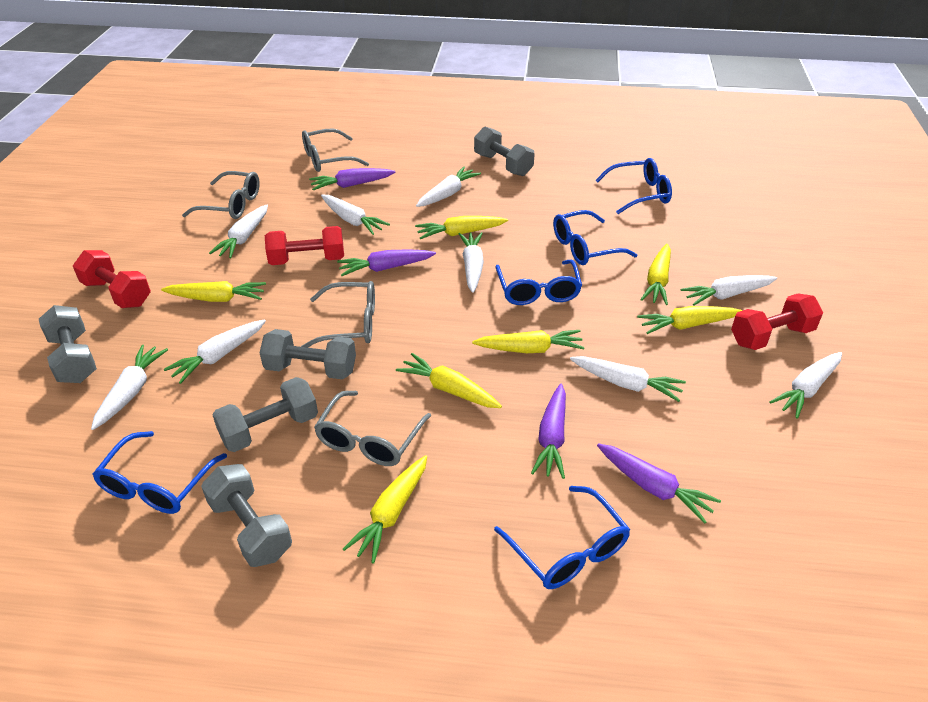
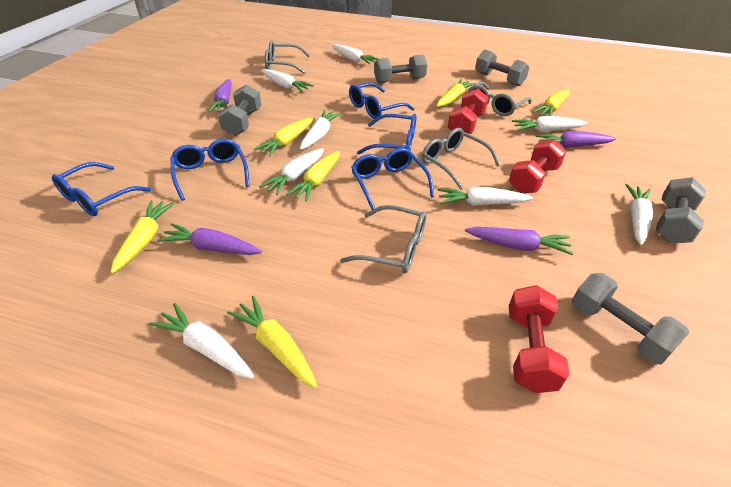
white carrot: 9 -> 8
yellow carrot: 7 -> 6

